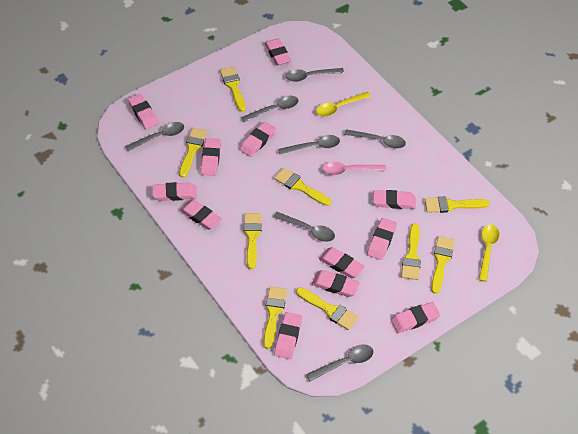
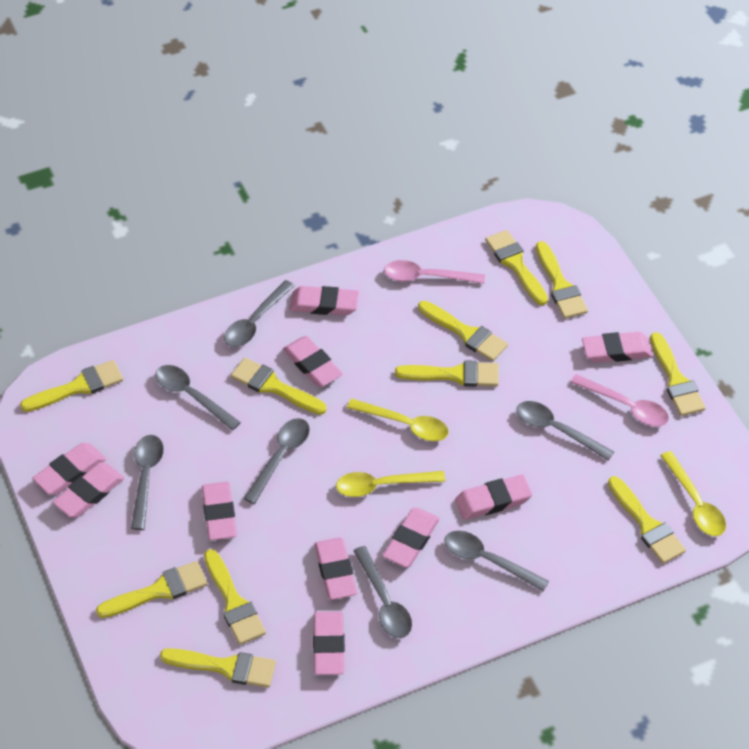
pink eraser: 12 -> 10
pink spoon: 1 -> 2
yellow brush: 9 -> 11
yellow spoon: 2 -> 3

